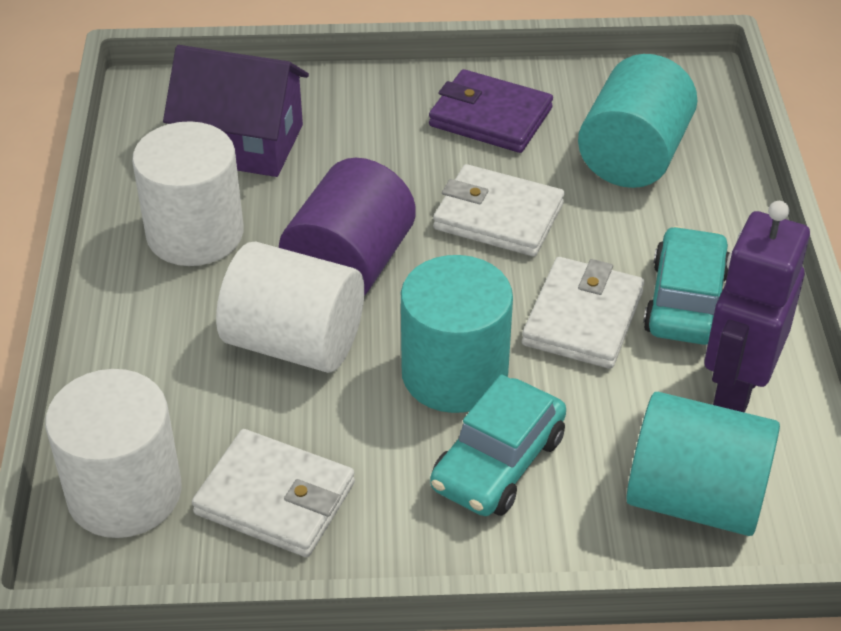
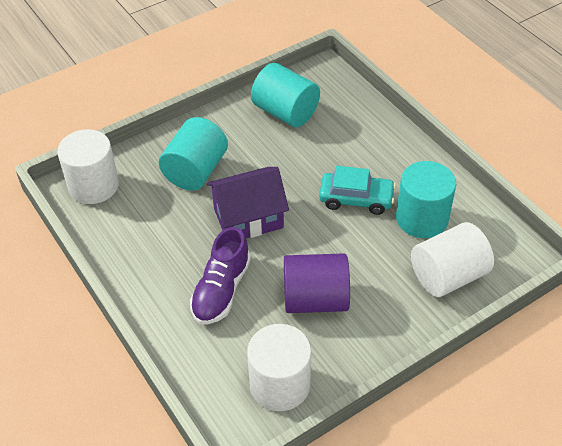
purple robot: 1 -> 0
purple shoe: 0 -> 1
purple wallet: 1 -> 0
turquoise car: 2 -> 1
white wallet: 3 -> 0

